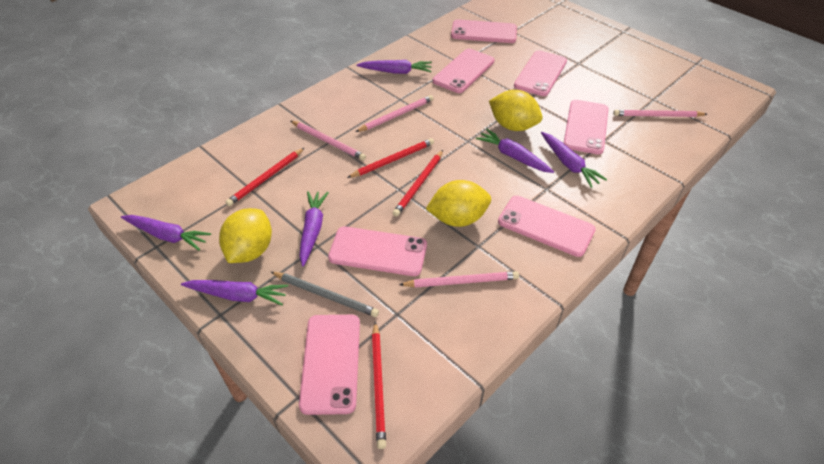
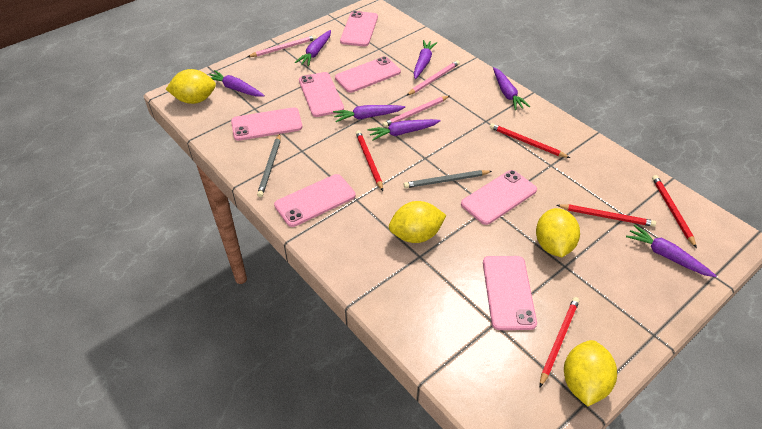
grey pencil: 1 -> 2
pink pencil: 4 -> 3
purple carrot: 6 -> 7
red pencil: 4 -> 5
yellow lemon: 3 -> 4

